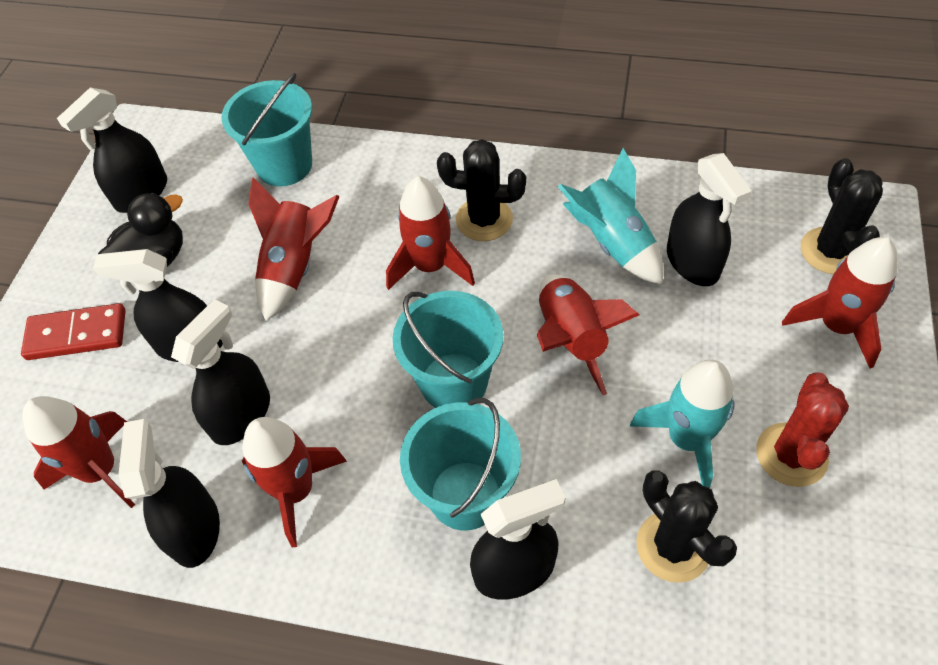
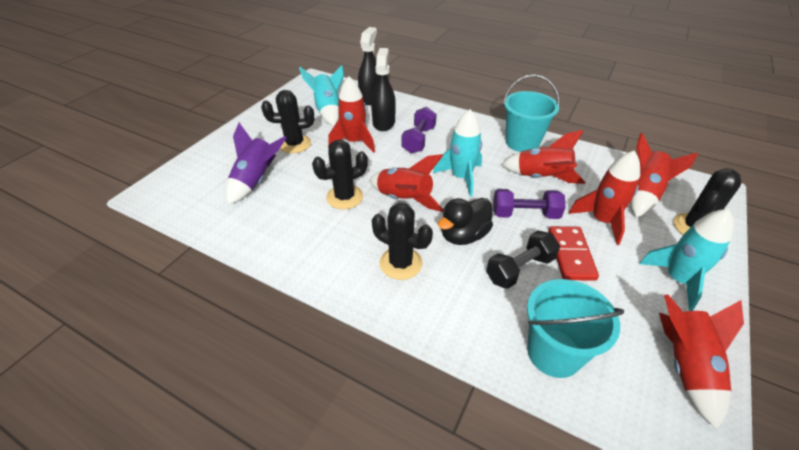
black cactus: 3 -> 4
black dumbbell: 0 -> 1
black spray bottle: 6 -> 2
purple dumbbell: 0 -> 2
purple rocket: 0 -> 1
red cactus: 1 -> 0
turquoise bucket: 3 -> 2
turquoise rocket: 2 -> 3

